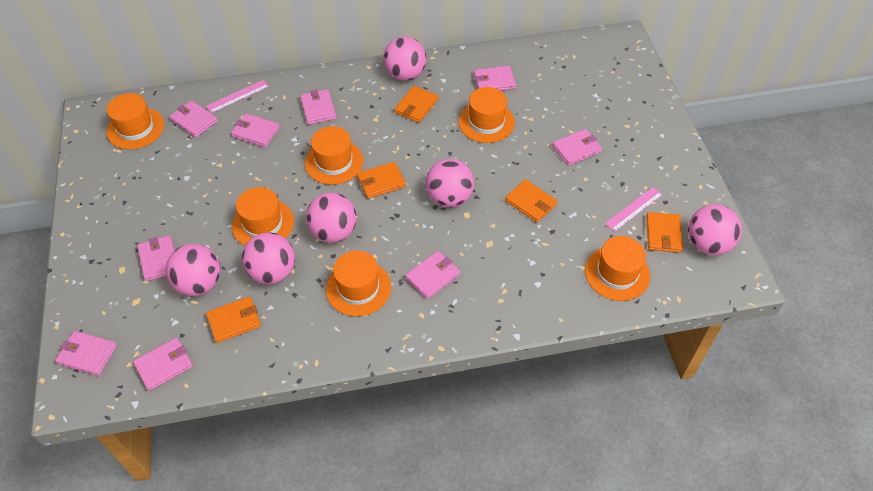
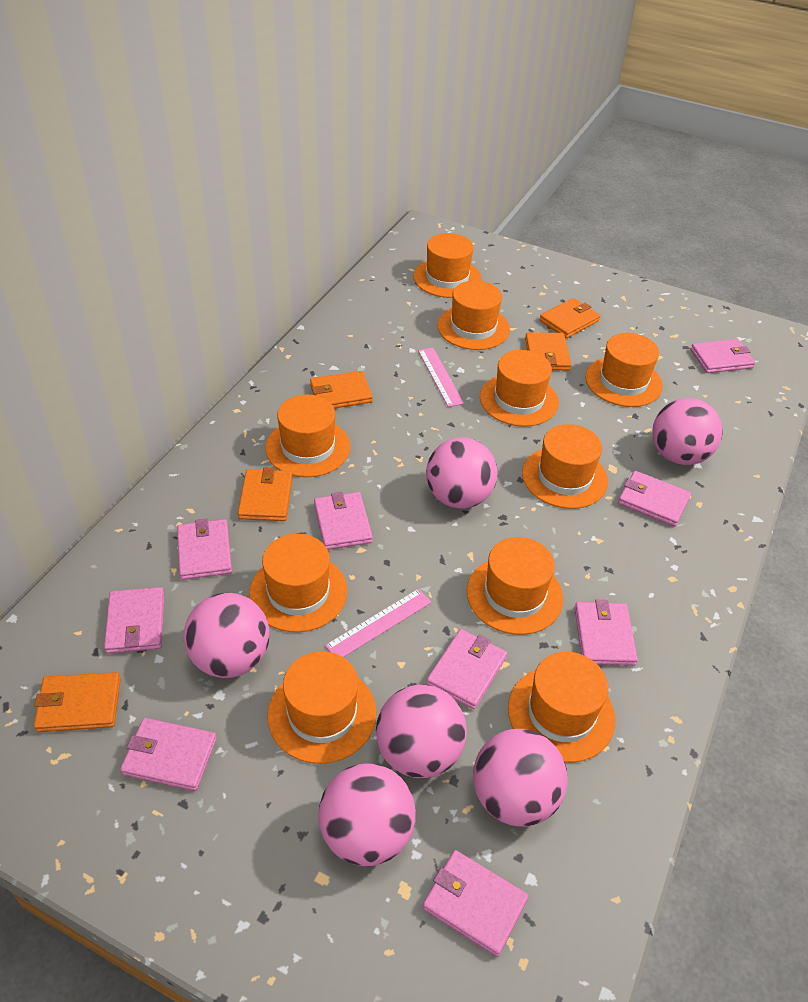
orange hat: 6 -> 10

